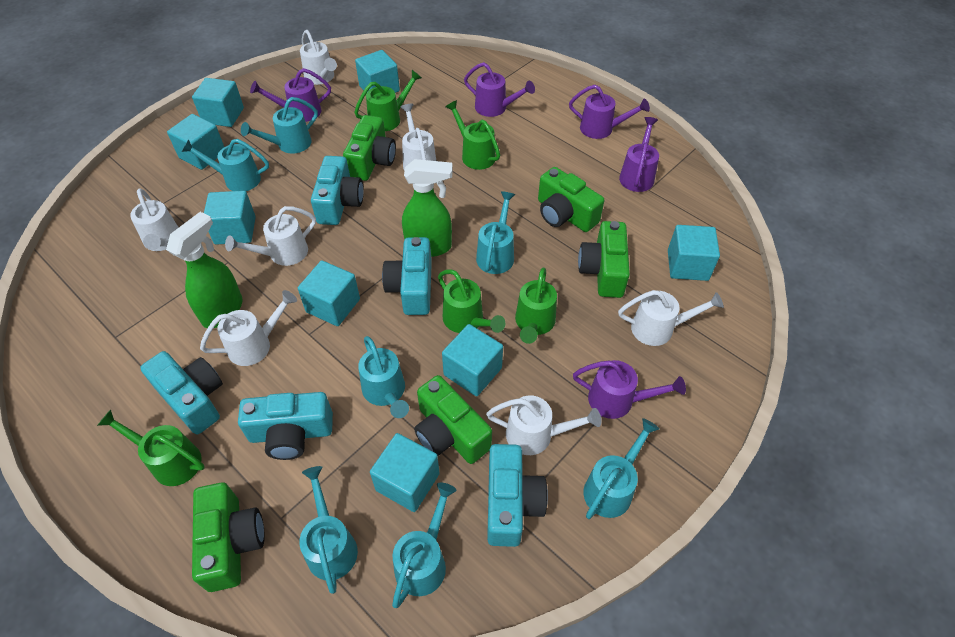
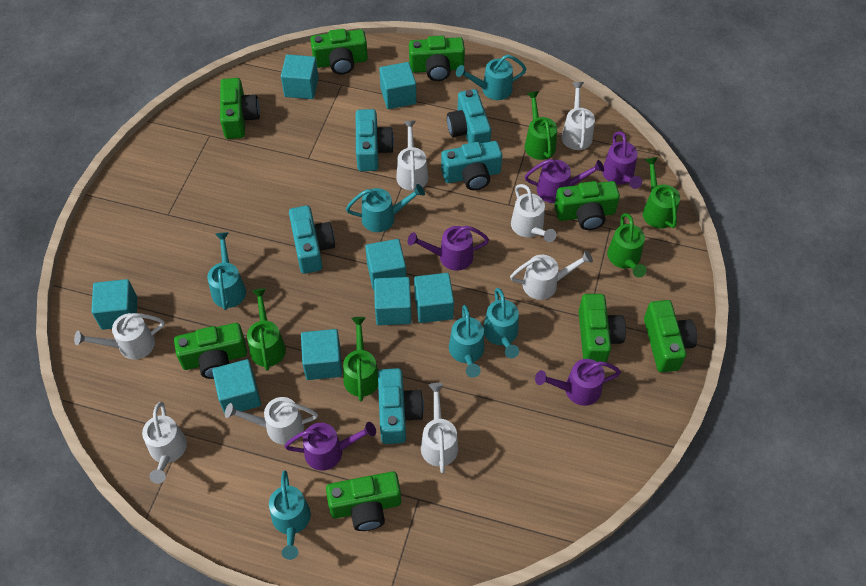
green camera: 5 -> 8
green spray bottle: 2 -> 0
turquoise watering can: 7 -> 6
white watering can: 7 -> 8

